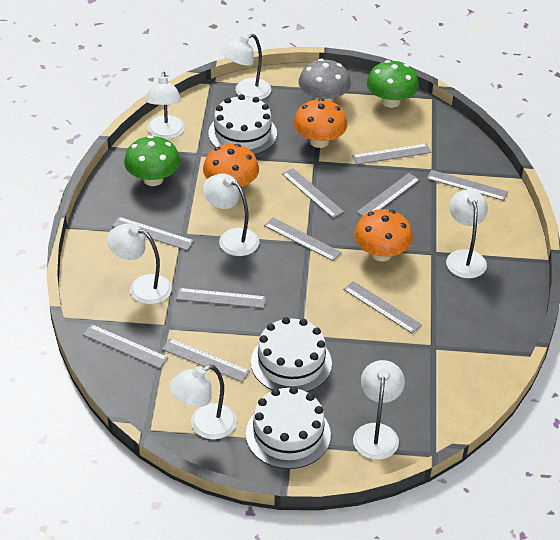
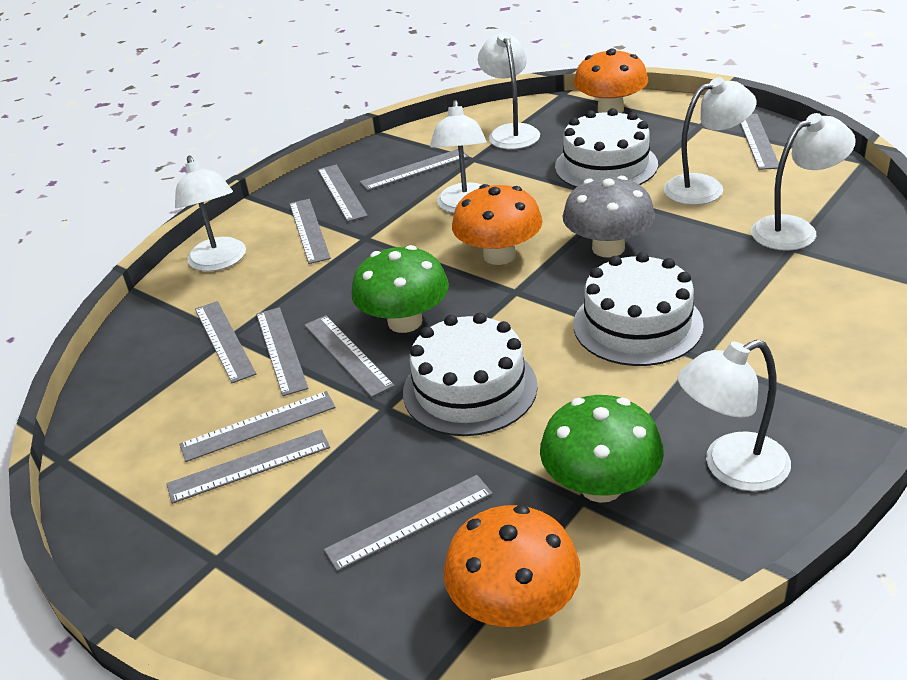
white lamp: 7 -> 6

